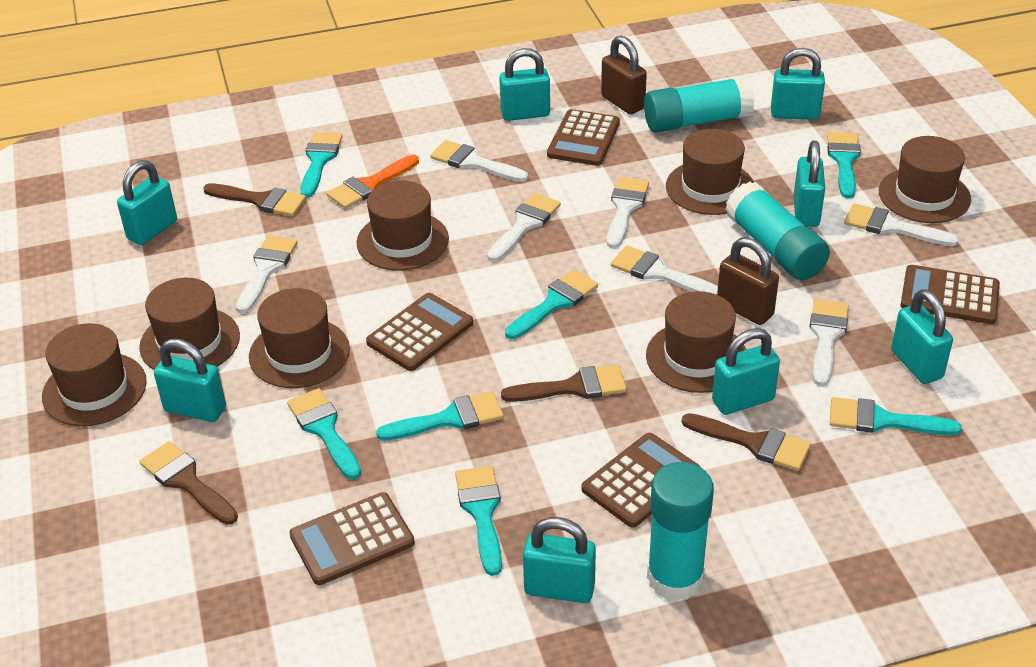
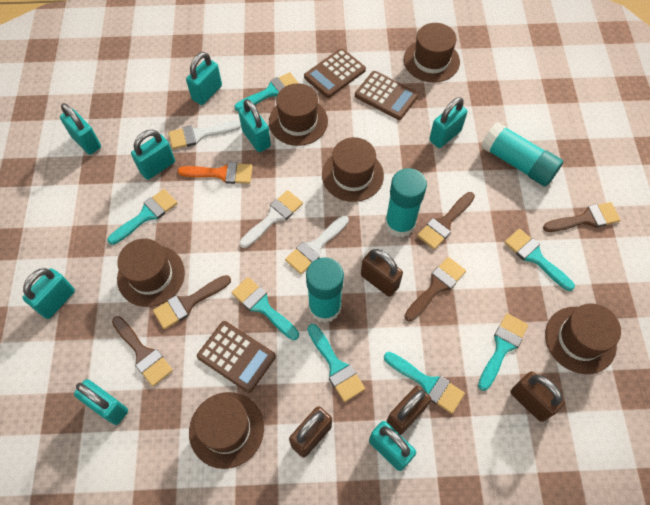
brown brush: 4 -> 5
brown calculator: 5 -> 3
brown hat: 7 -> 6
brown padlock: 2 -> 4
white brush: 7 -> 3

